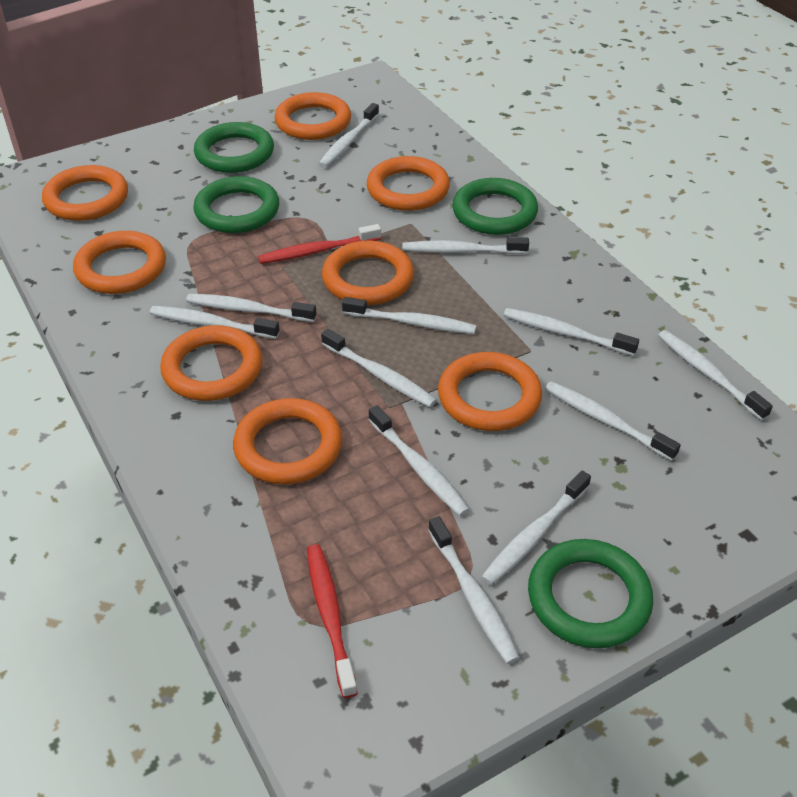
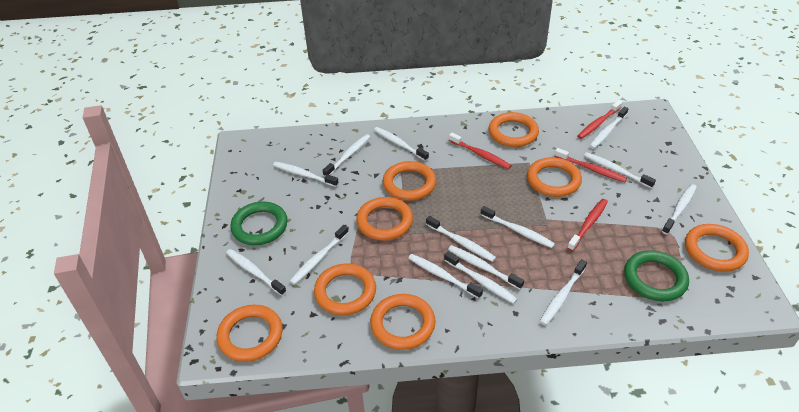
green ring: 4 -> 2
red toothbrush: 2 -> 4
white toothbrush: 12 -> 14

